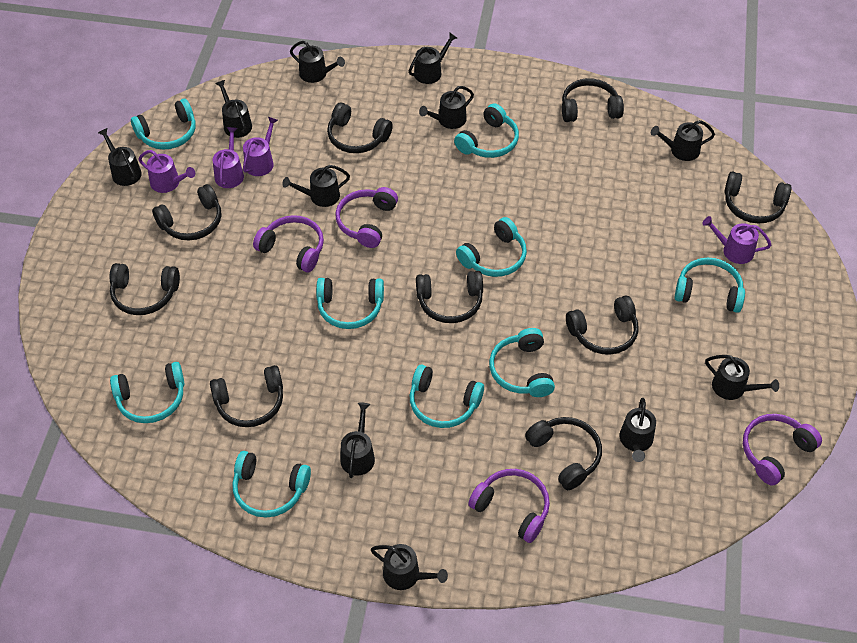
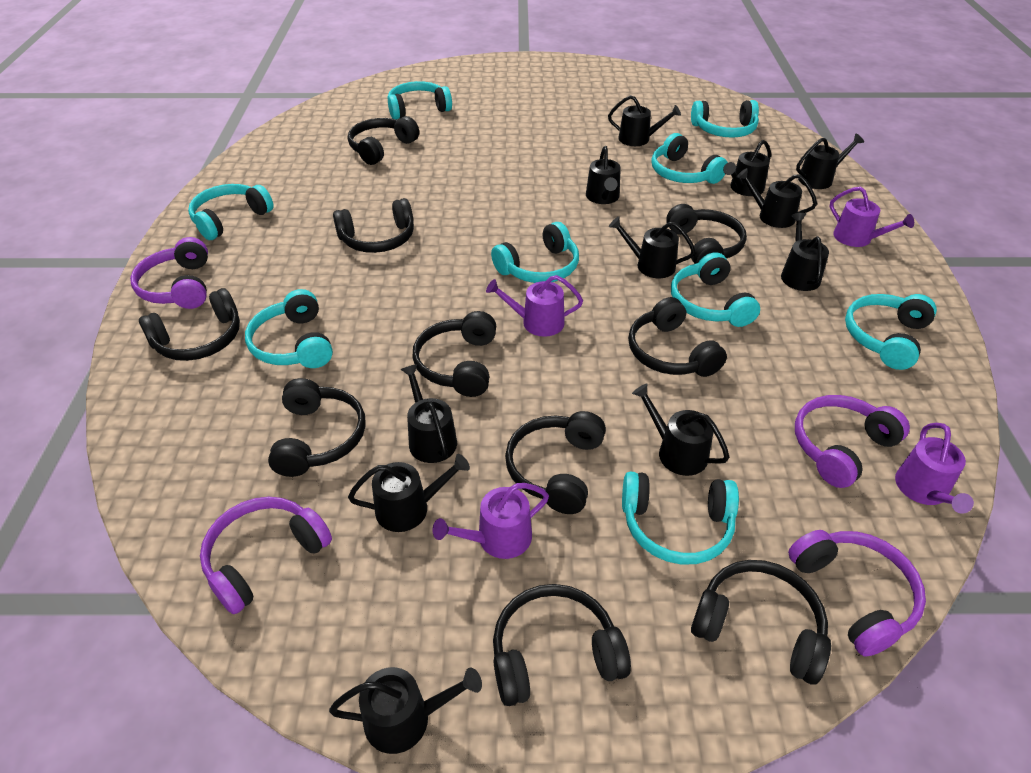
black headphones: 9 -> 10

